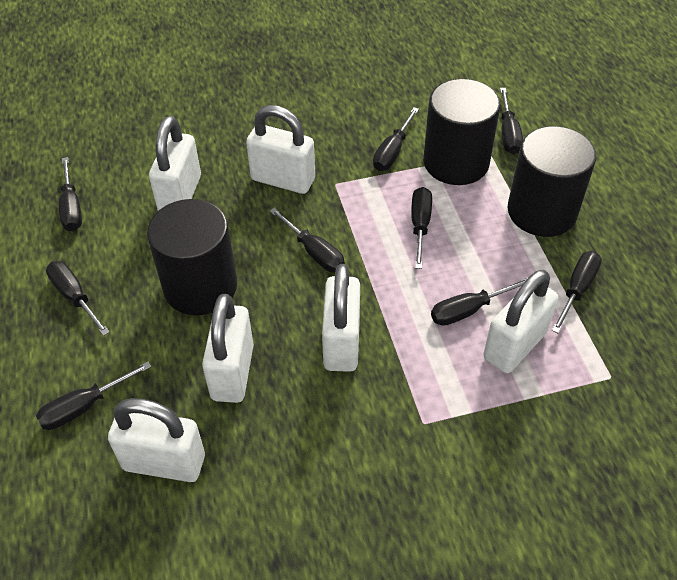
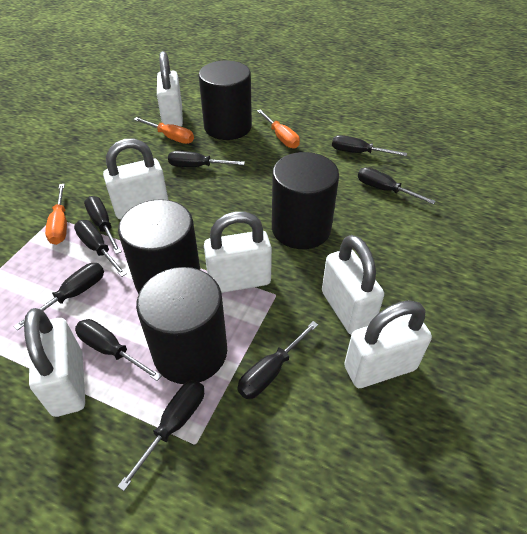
black cylinder: 3 -> 4
orange screwdriver: 0 -> 3

